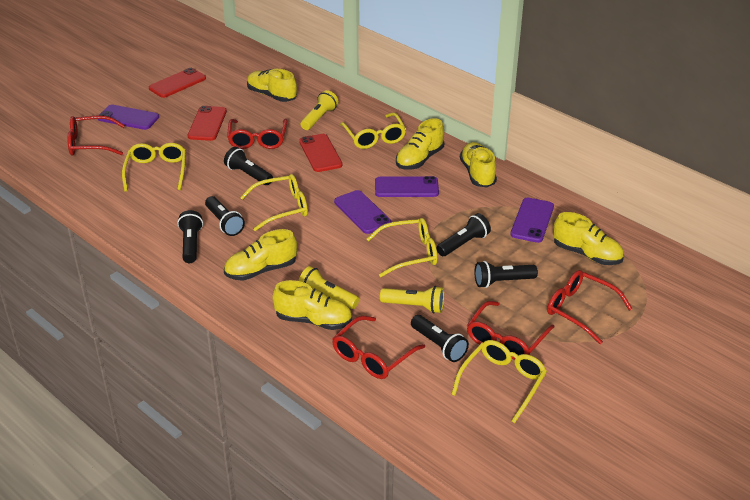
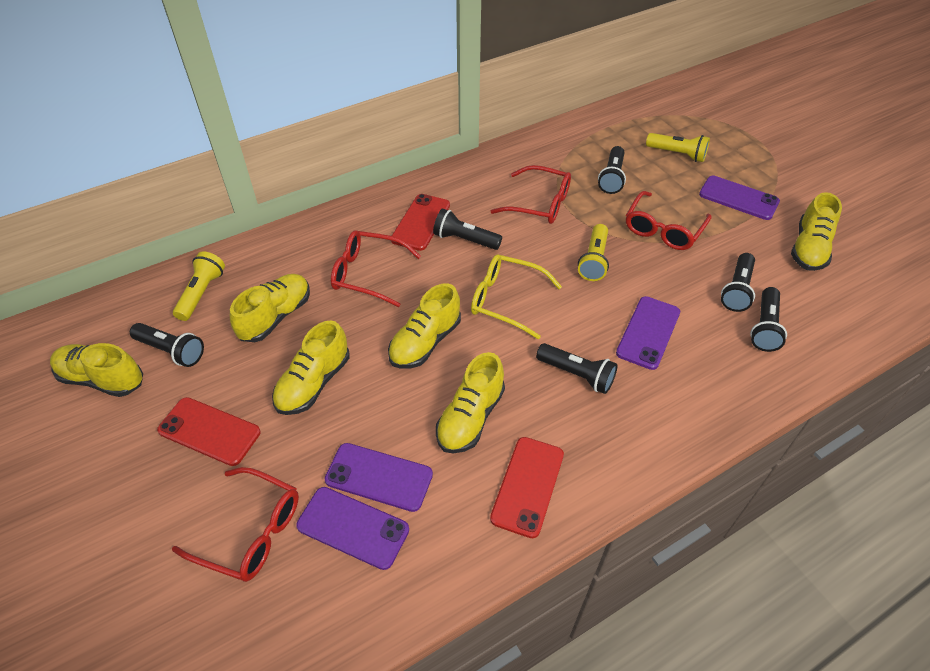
red glasses: 5 -> 4
yellow glasses: 5 -> 1

